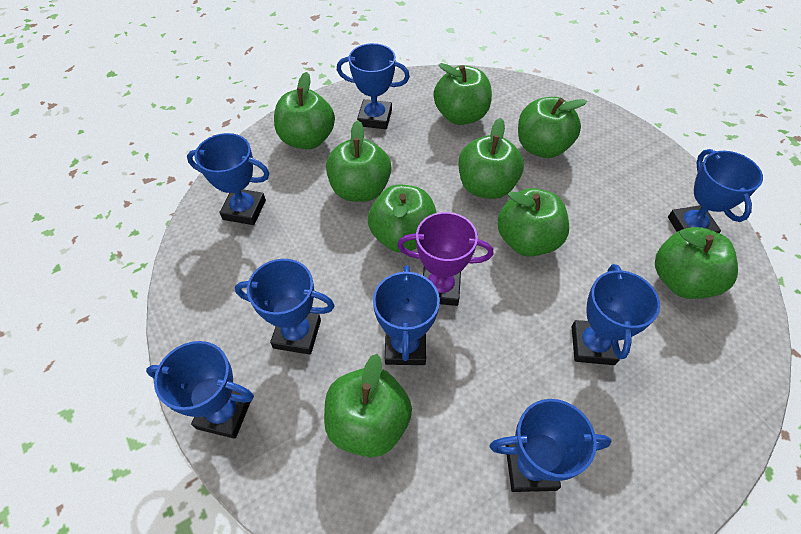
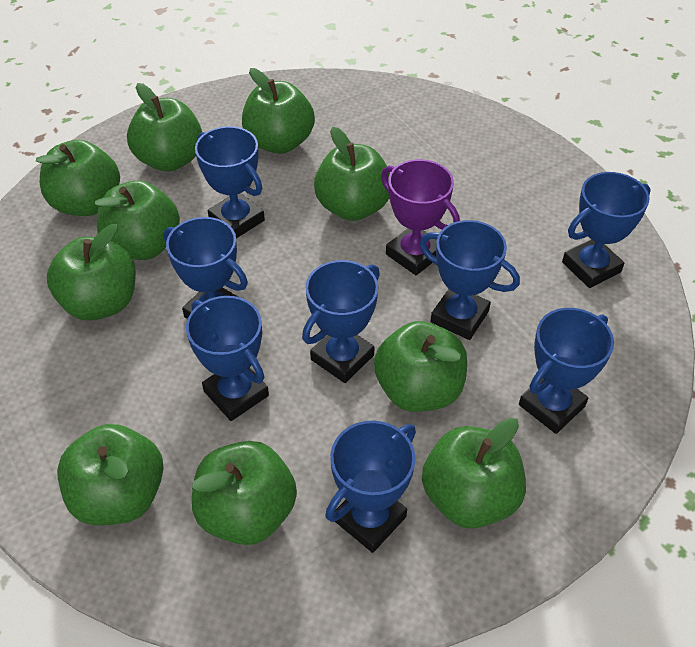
green apple: 9 -> 10

